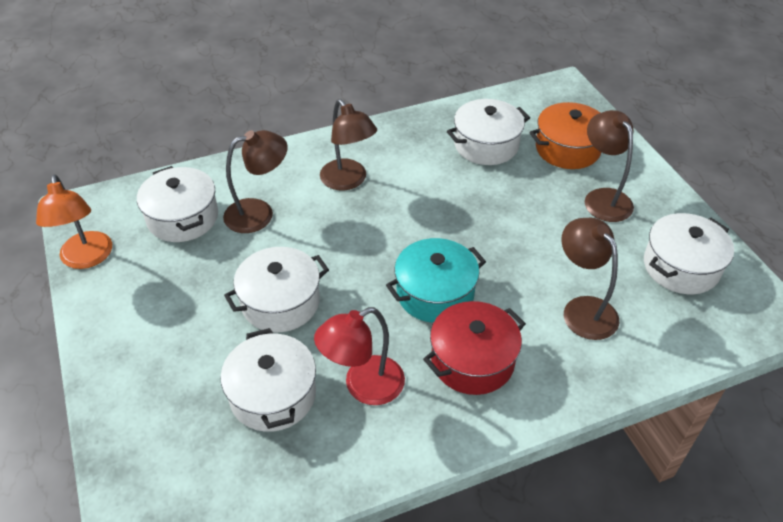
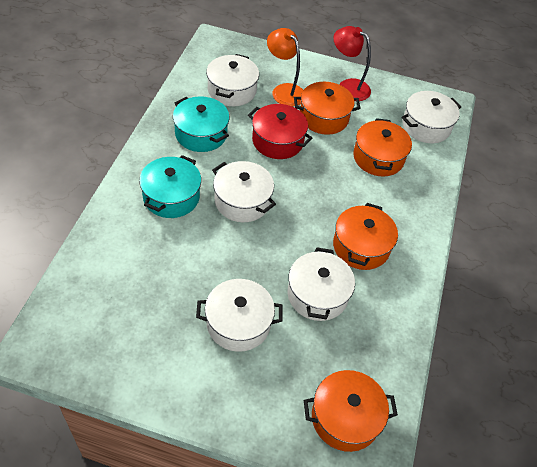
brown lamp: 4 -> 0
orange pot: 1 -> 4
turquoise pot: 1 -> 2

